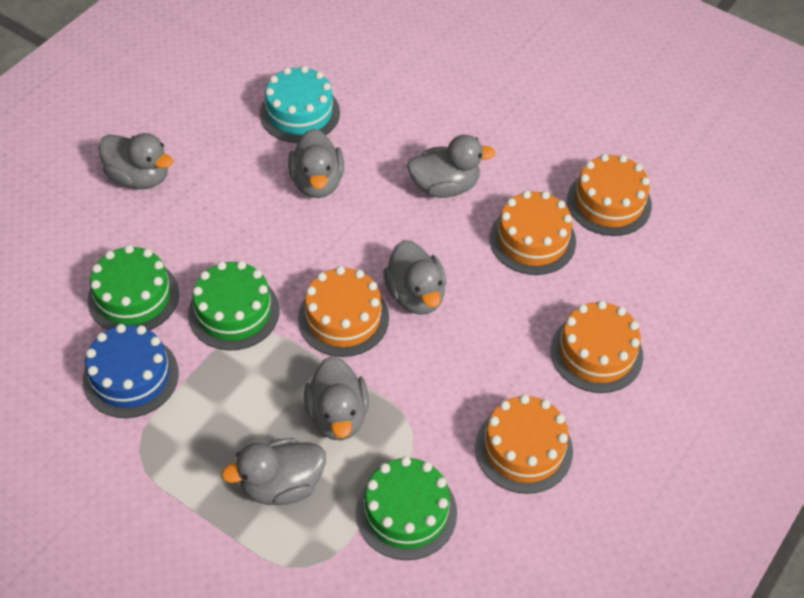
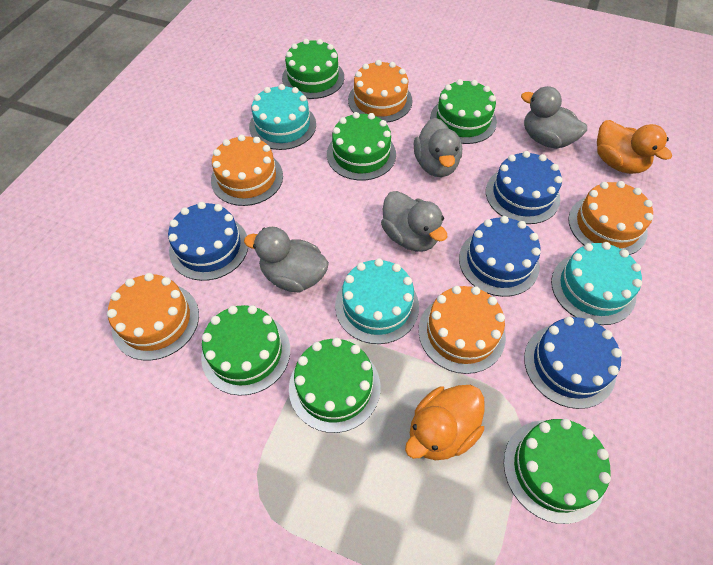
blue cake: 1 -> 4
green cake: 3 -> 6
grey duck: 6 -> 4
orange duck: 0 -> 2
turquoise cake: 1 -> 3

